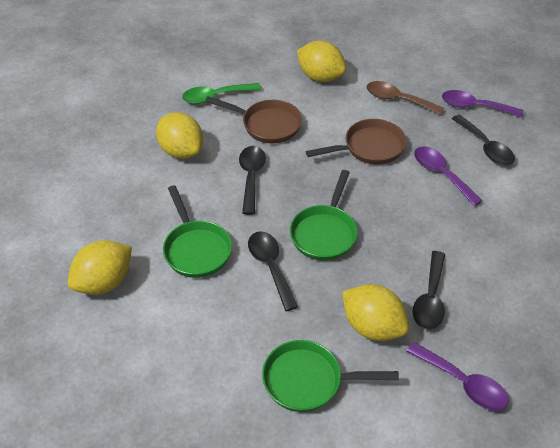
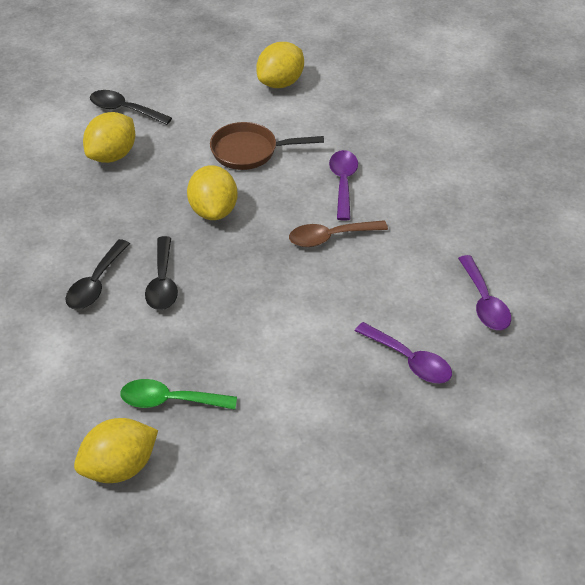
black spoon: 4 -> 3
brown pan: 2 -> 1
green pan: 3 -> 0

